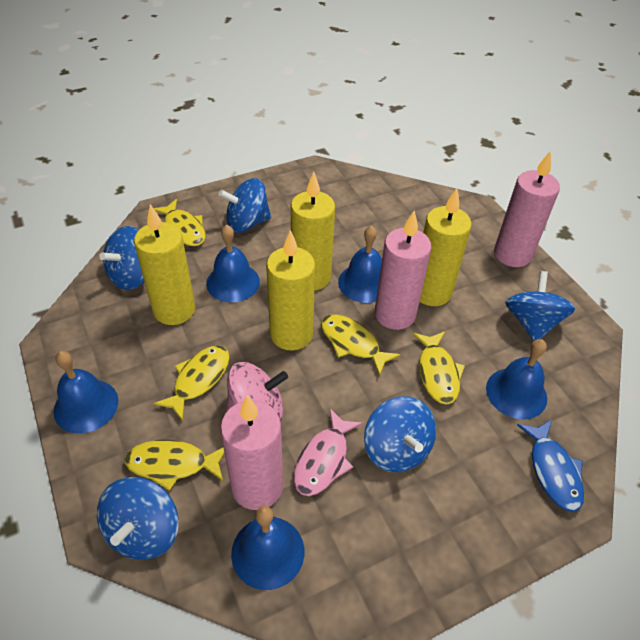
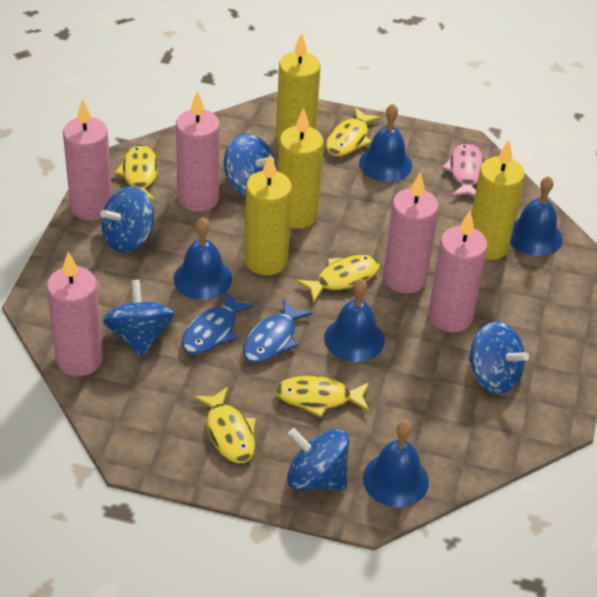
blue fish: 1 -> 2
pink candle: 3 -> 5
pink spinning top: 1 -> 0

